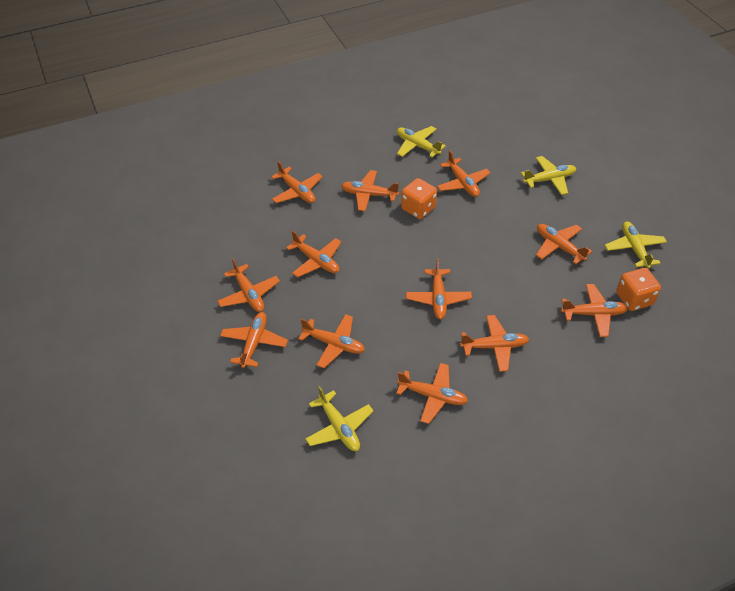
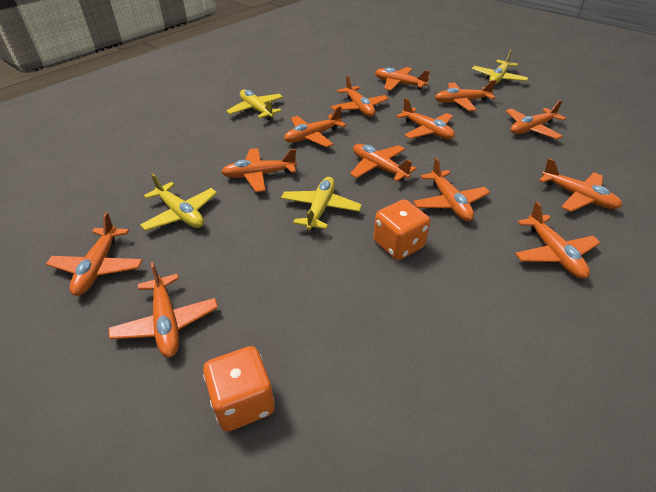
orange plane: 12 -> 13

